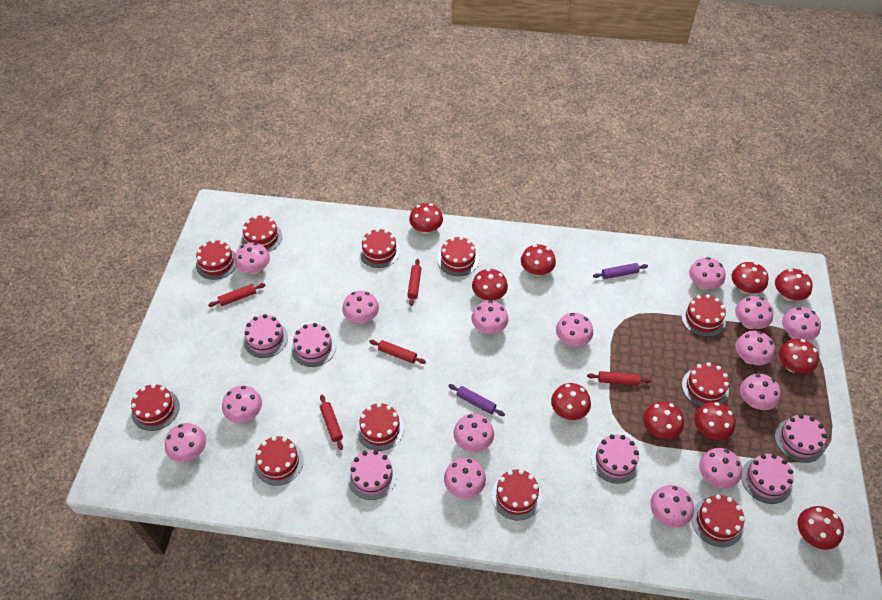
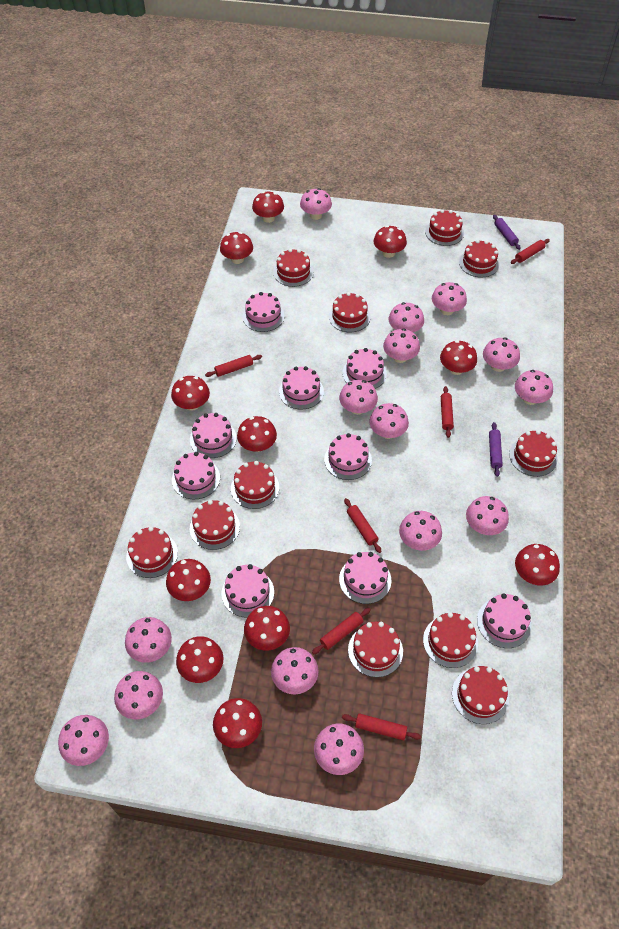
pink cake: 6 -> 9
red mushroom: 10 -> 11
red rolling pin: 5 -> 6

